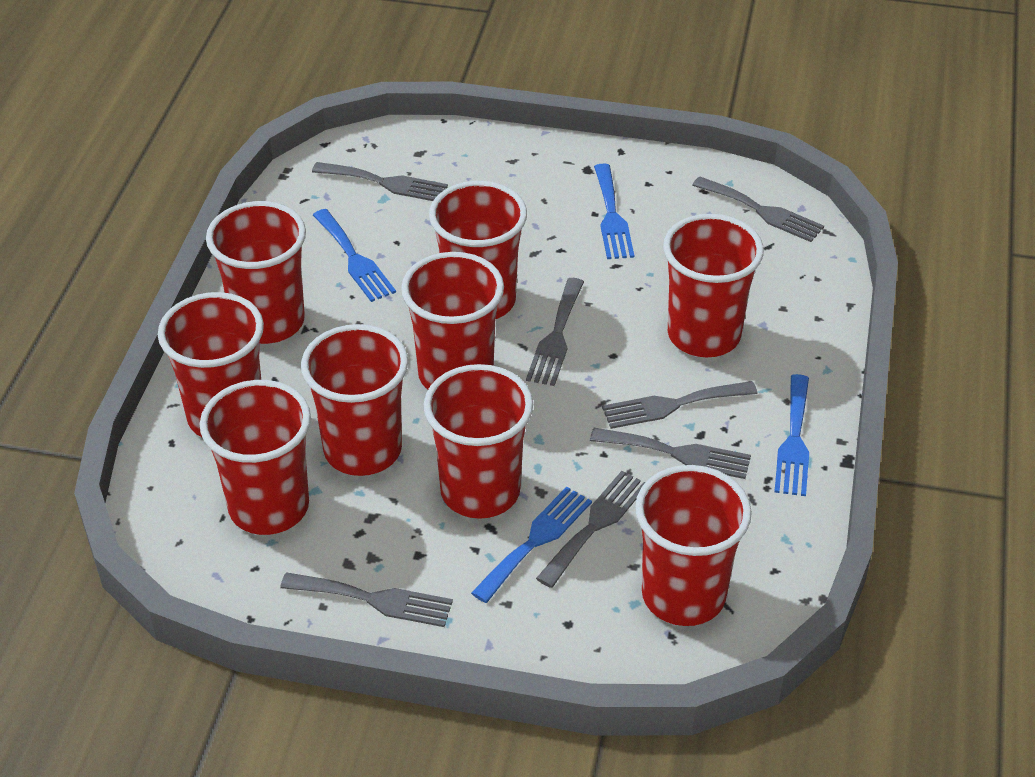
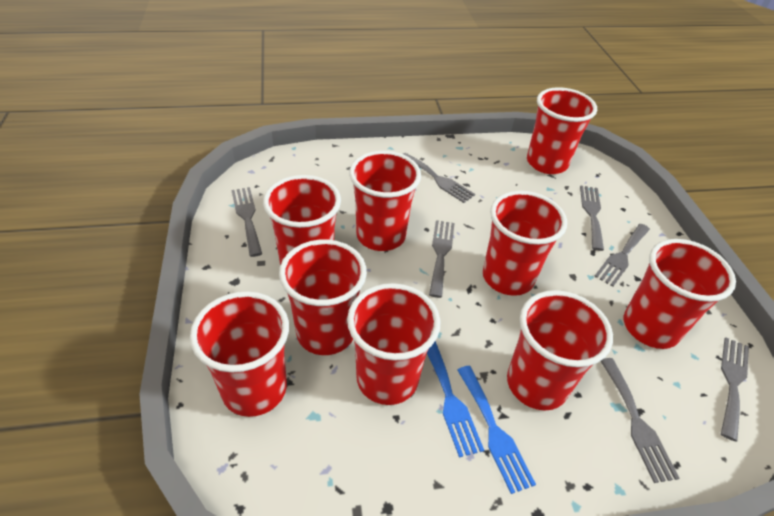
blue fork: 4 -> 2

